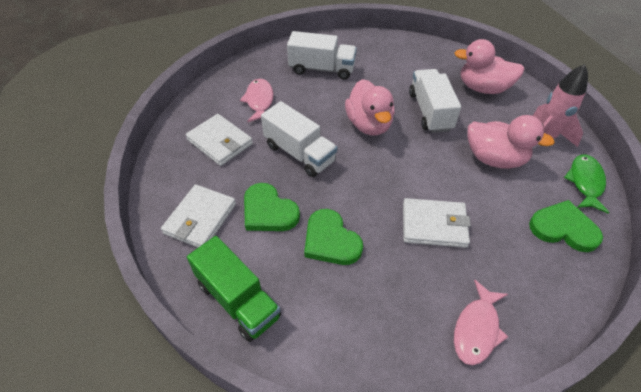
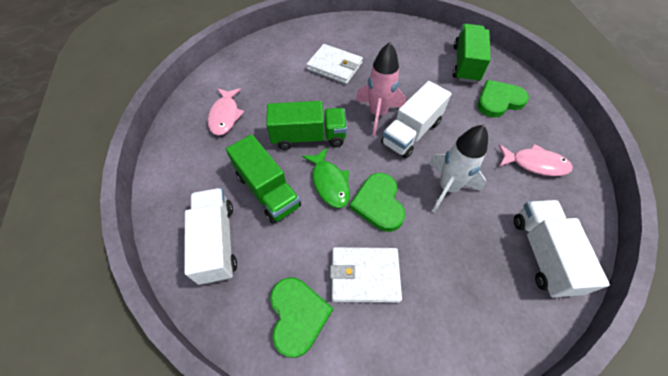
green truck: 1 -> 3
pink duck: 3 -> 0
white rocket: 0 -> 1
white wallet: 3 -> 2

